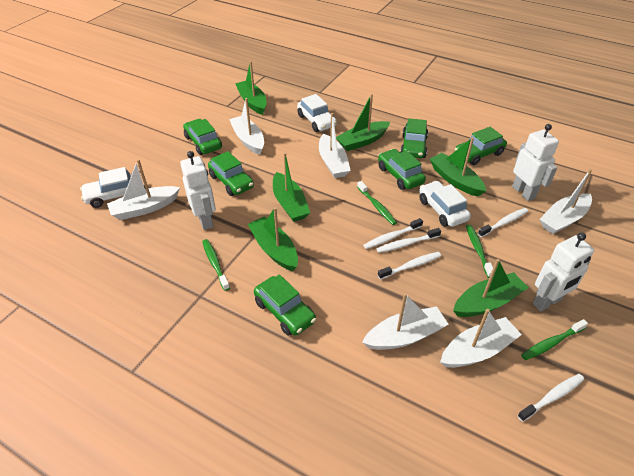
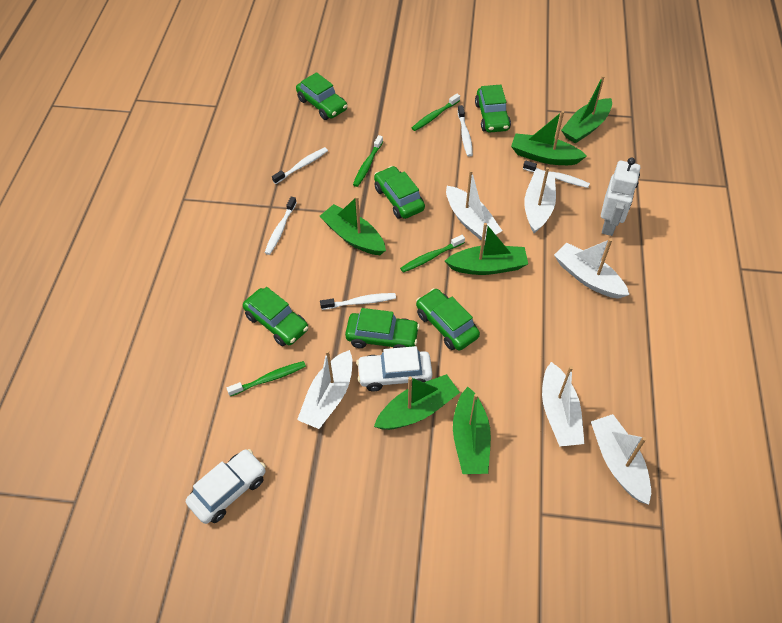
white car: 3 -> 2
white robot: 3 -> 1

